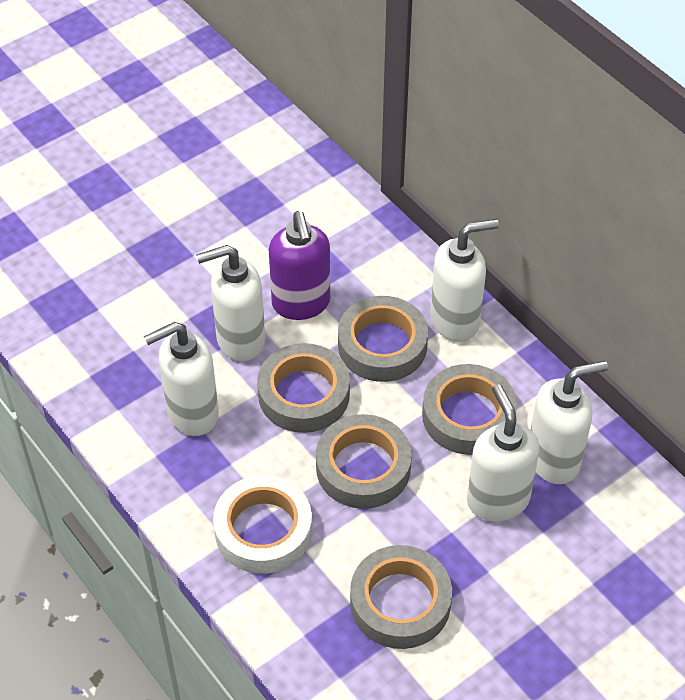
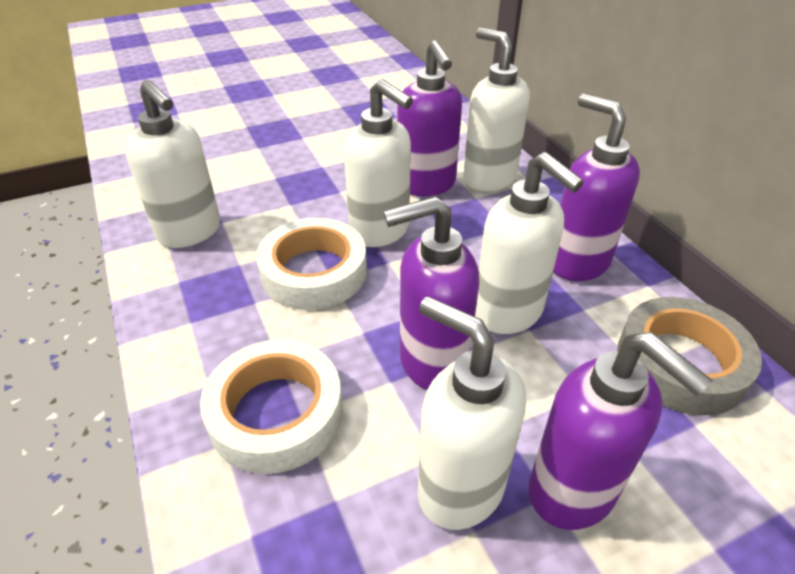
grey tape: 5 -> 1
purple soap dispenser: 1 -> 4
white tape: 1 -> 2

